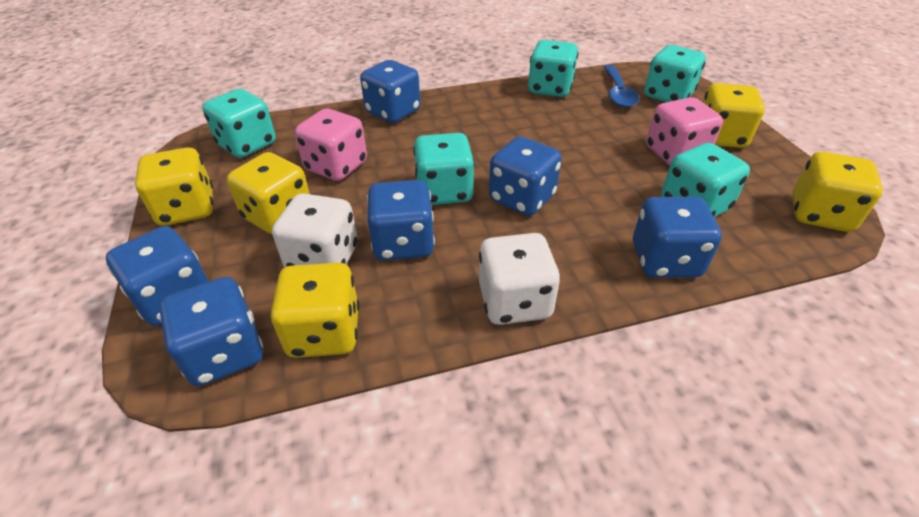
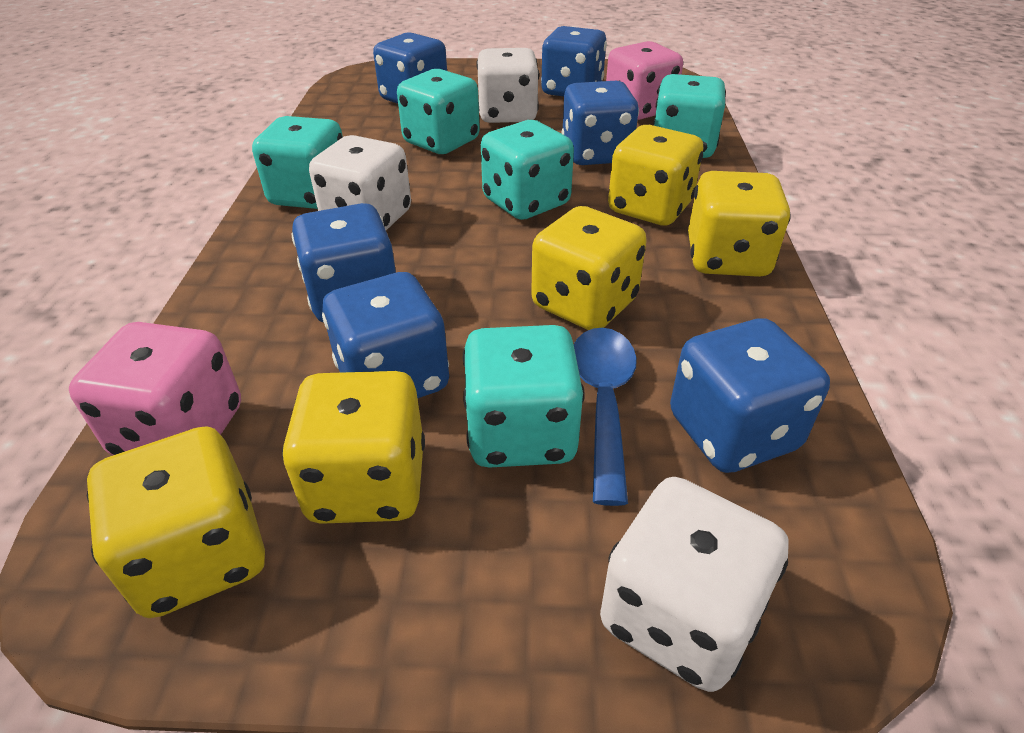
white dice: 2 -> 3

